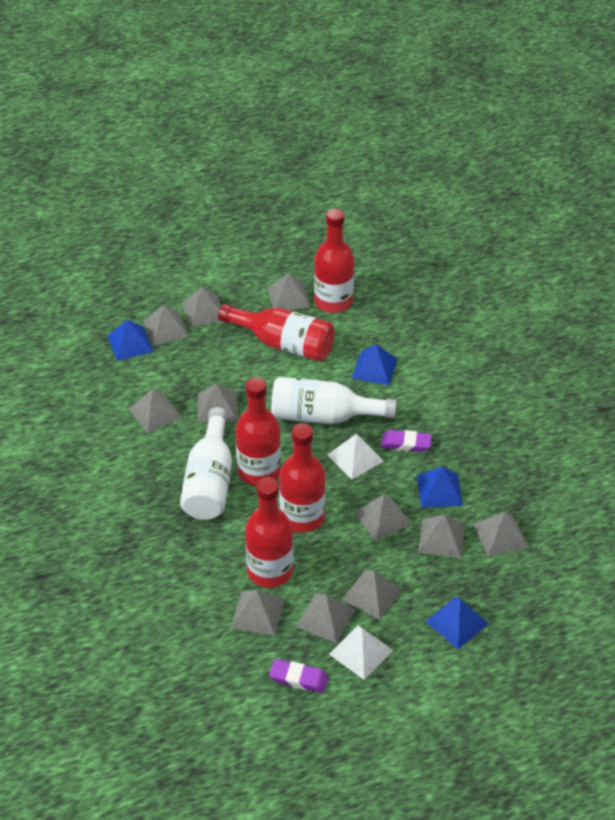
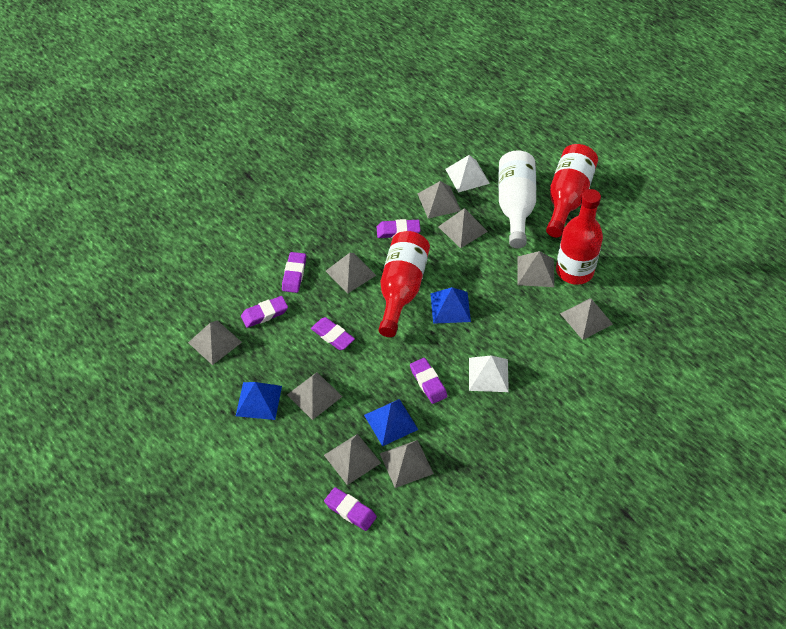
blue pyramid: 4 -> 3
grey pyramid: 11 -> 9
purple eraser: 2 -> 6
red bottle: 5 -> 3
white bottle: 2 -> 1

